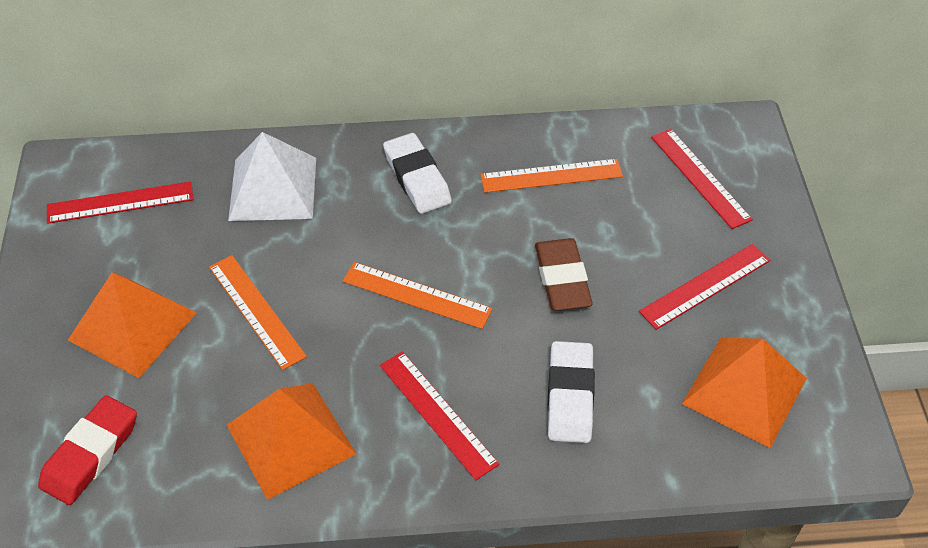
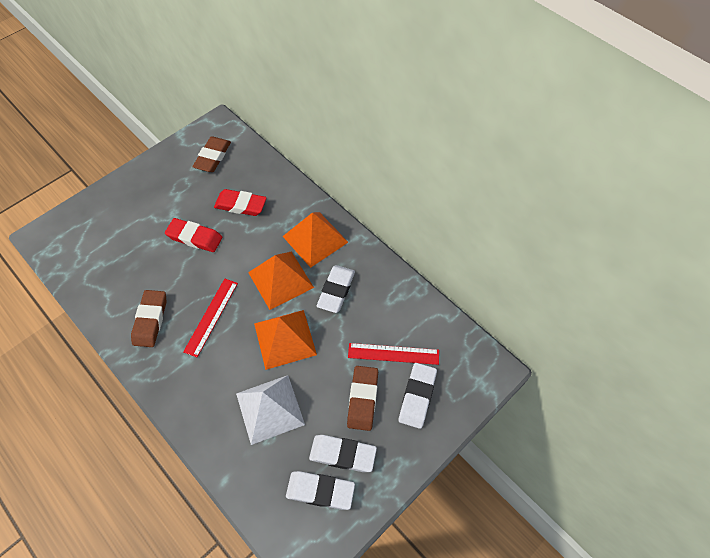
brown eraser: 1 -> 3
orange ruler: 3 -> 0
red eraser: 1 -> 2
red ruler: 4 -> 2
white eraser: 2 -> 4

